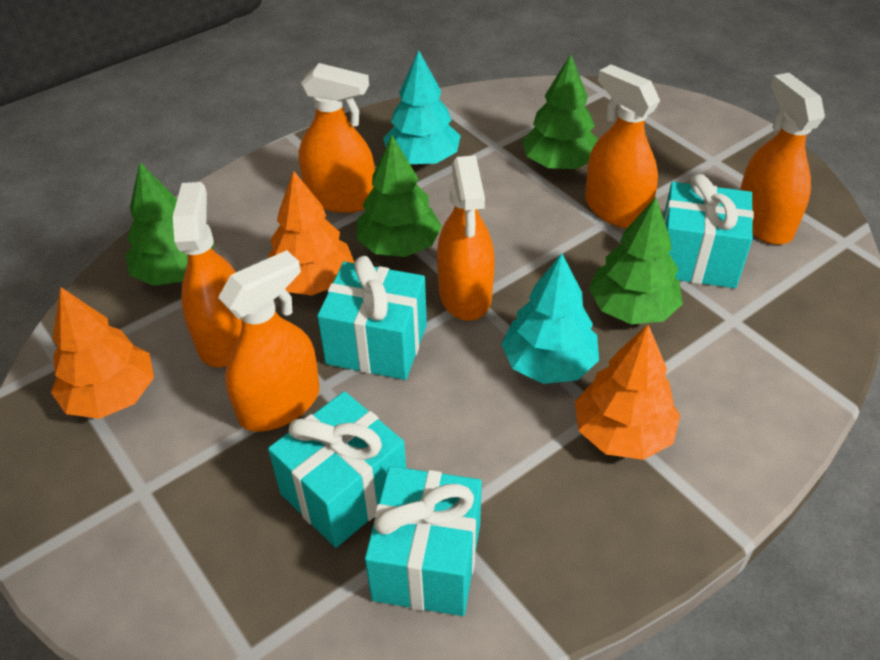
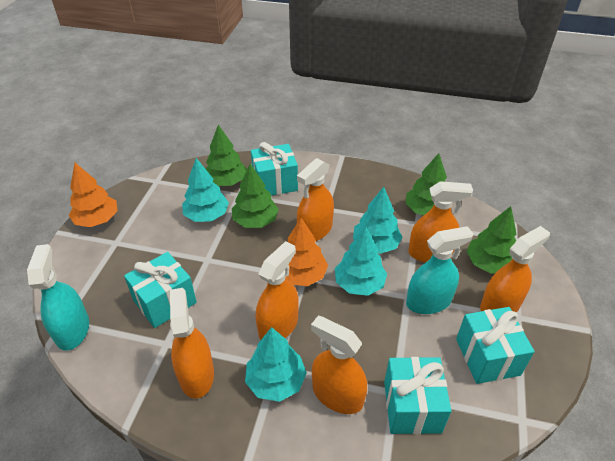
orange tree: 3 -> 2
turquoise spray bottle: 0 -> 2
turquoise tree: 2 -> 4

